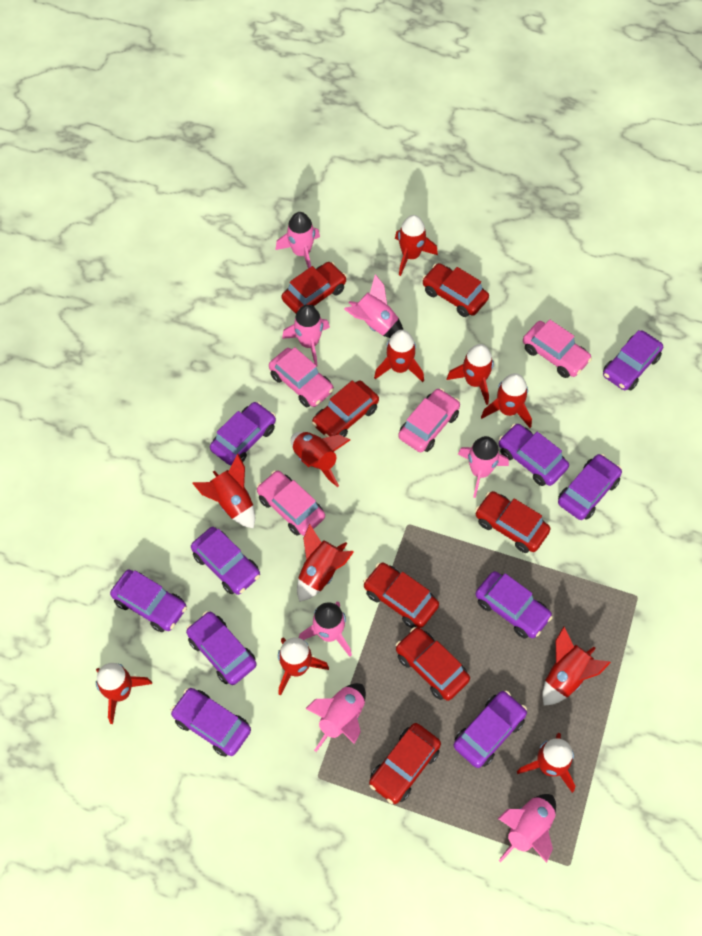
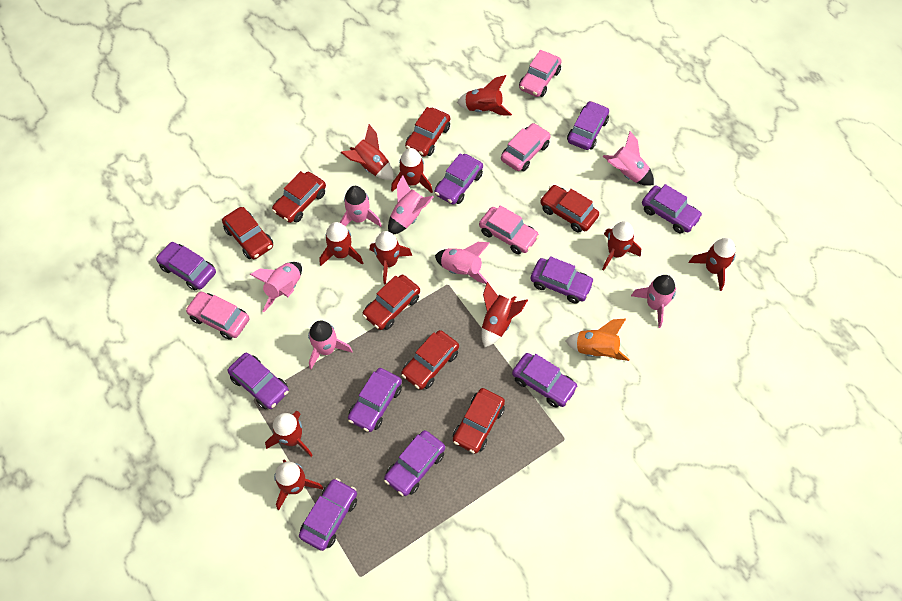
orange rocket: 0 -> 1
red rocket: 11 -> 10

